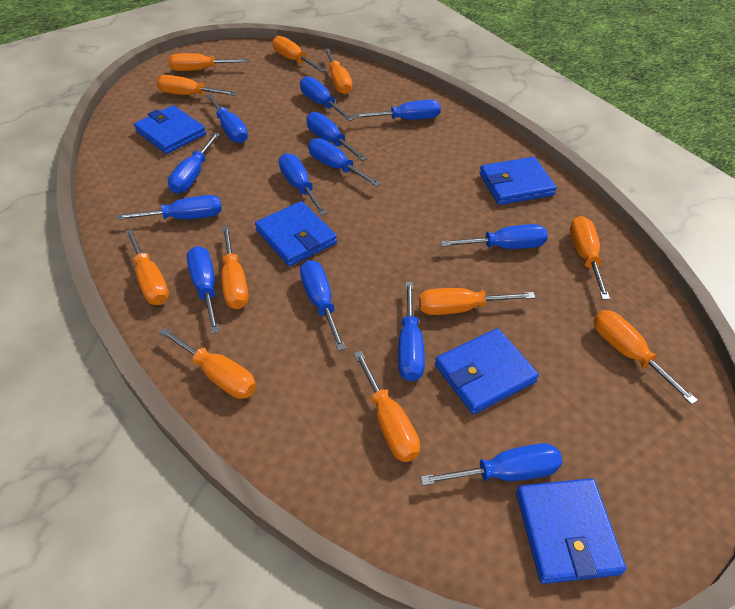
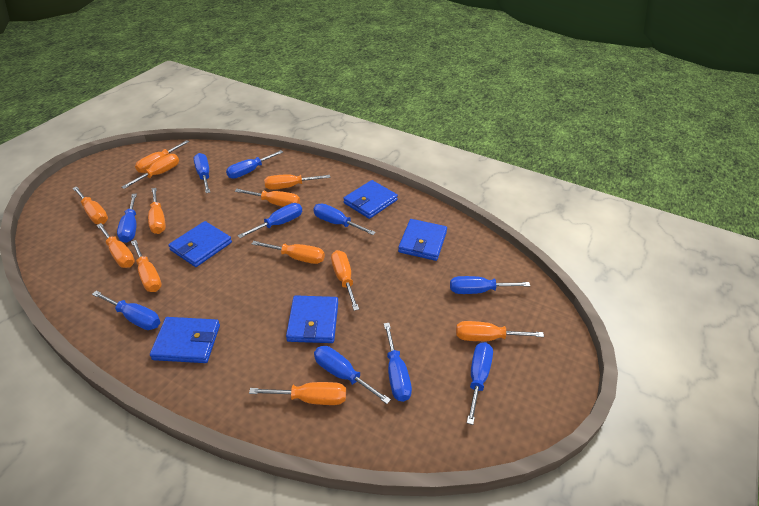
blue screwdriver: 13 -> 10
orange screwdriver: 11 -> 12

